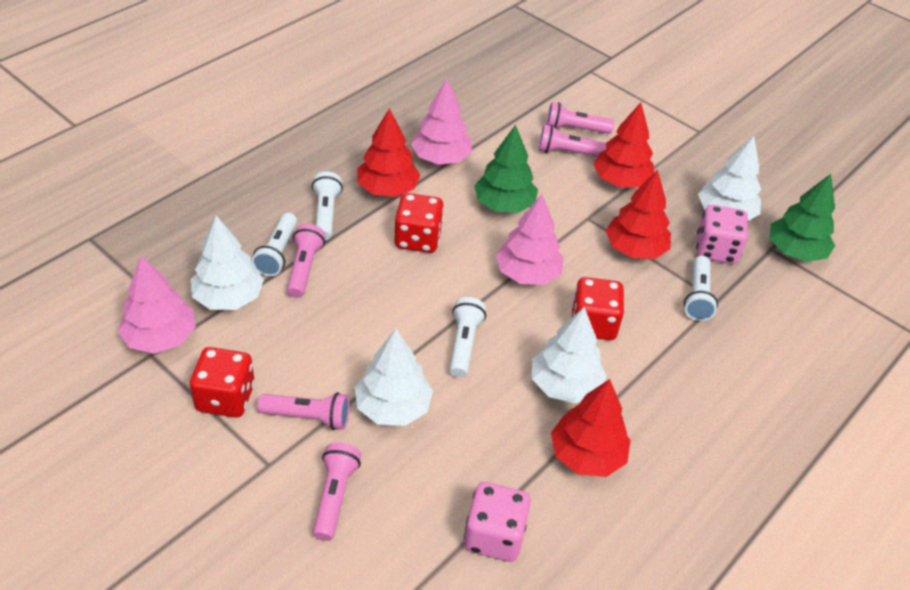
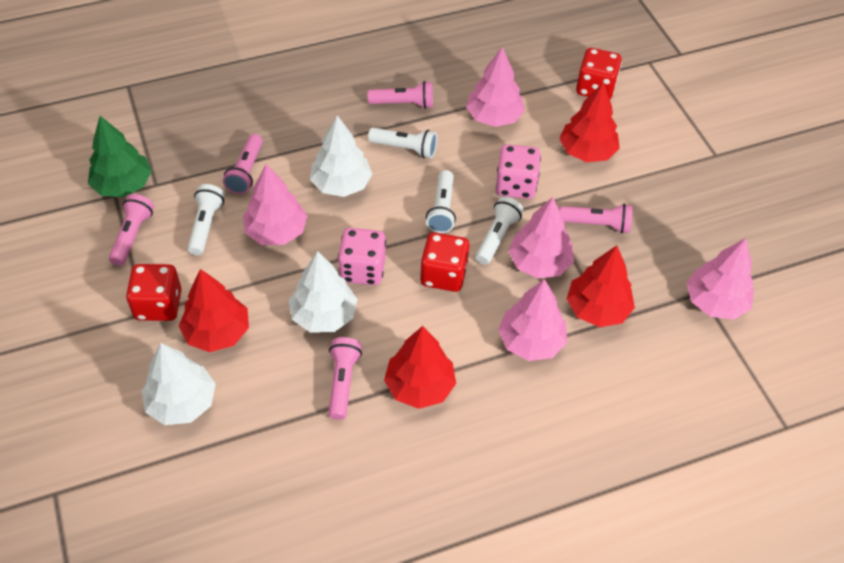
green tree: 2 -> 1
pink tree: 3 -> 5
white tree: 4 -> 3

